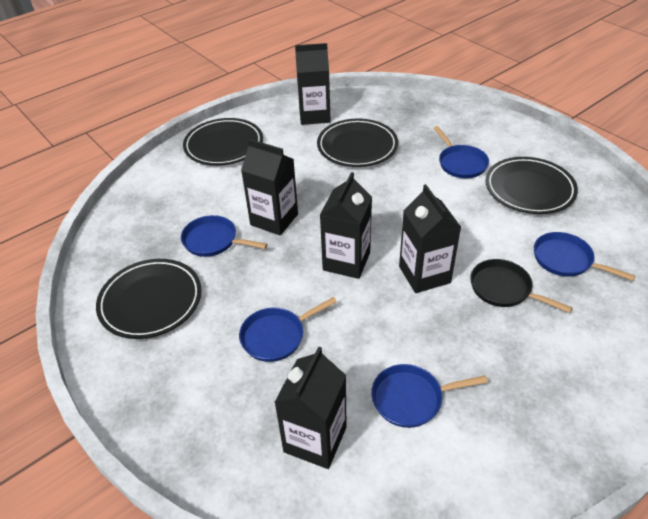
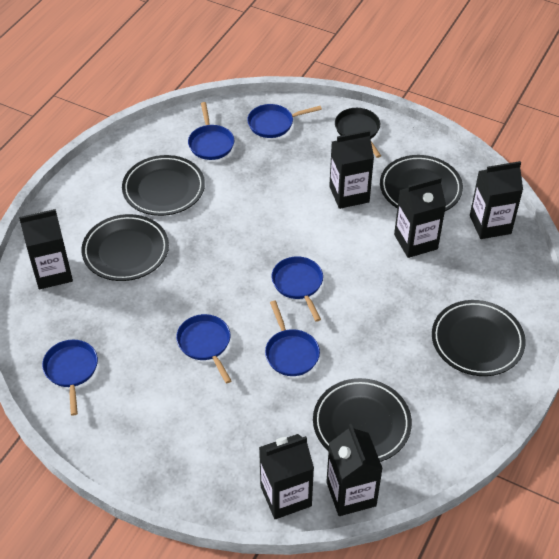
black carton: 5 -> 6
black plate: 4 -> 5
blue pan: 5 -> 6

